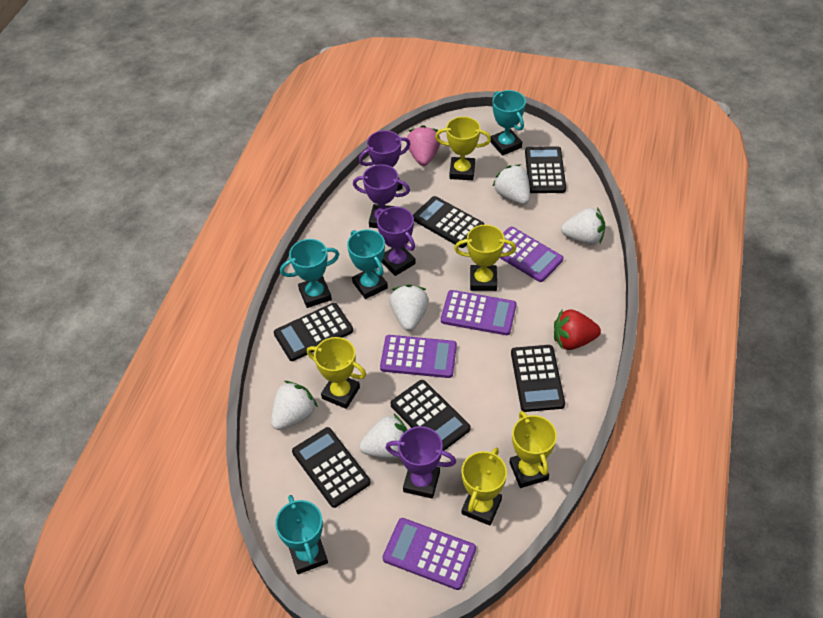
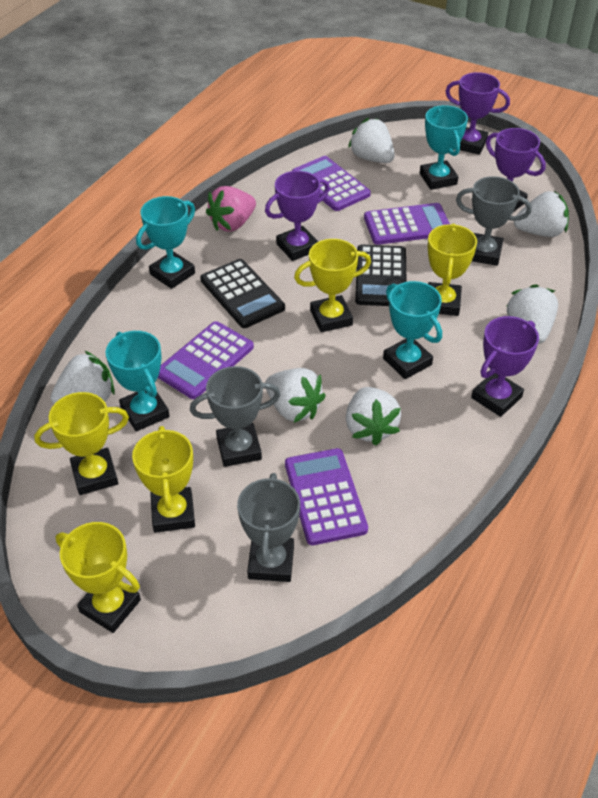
black calculator: 6 -> 2
grey trophy: 0 -> 3
red strawberry: 1 -> 0
white strawberry: 5 -> 6

